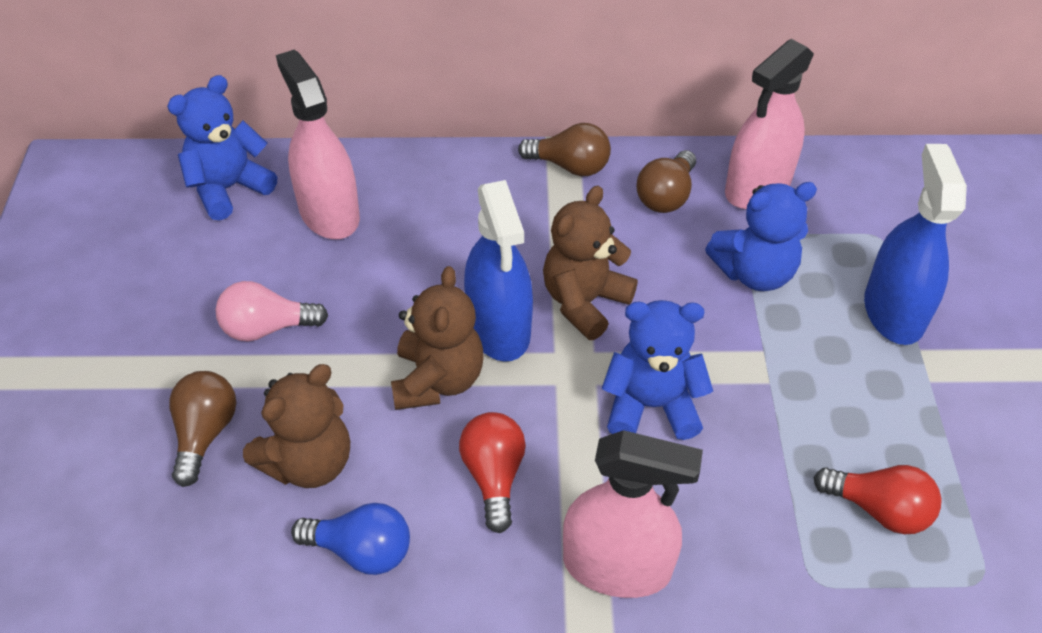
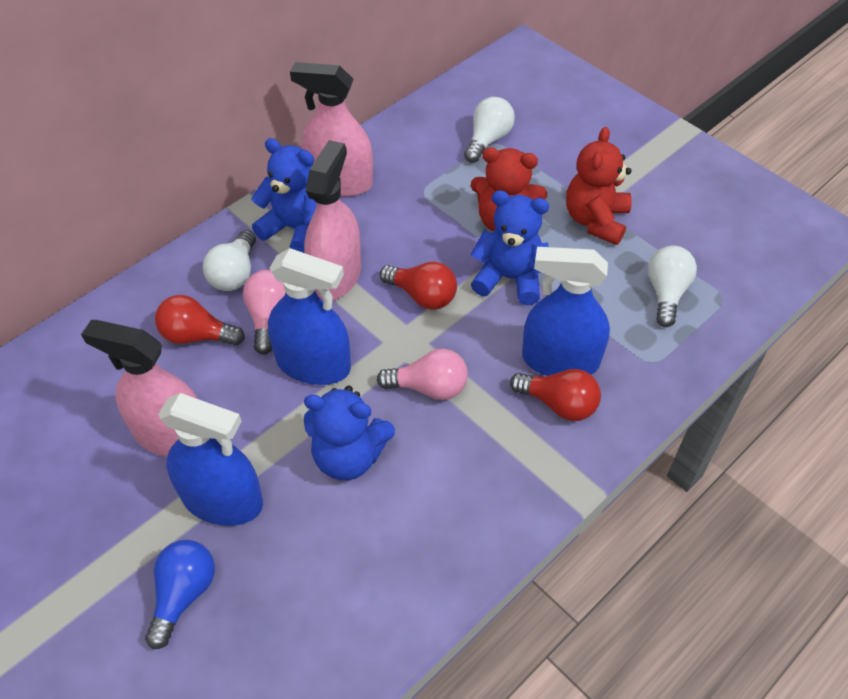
blue spray bottle: 2 -> 3
brown light bulb: 3 -> 0
brown teddy bear: 3 -> 0
pink light bulb: 1 -> 2
red light bulb: 2 -> 3
red teddy bear: 0 -> 2
white light bulb: 0 -> 3

